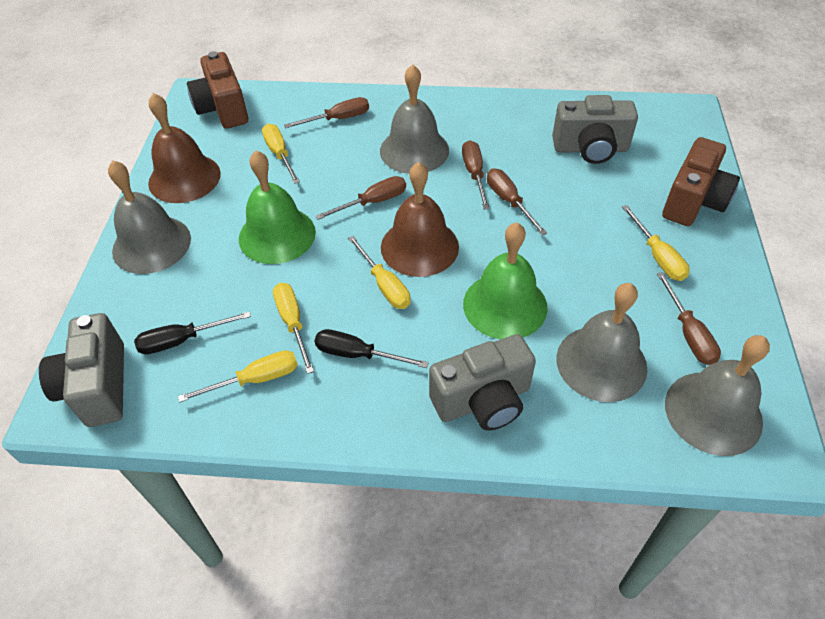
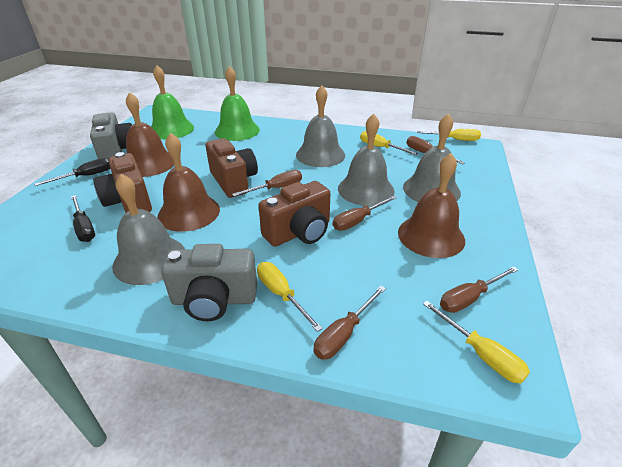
brown bell: 2 -> 3
brown camera: 2 -> 3
grey camera: 3 -> 2
yellow screwdriver: 5 -> 4

